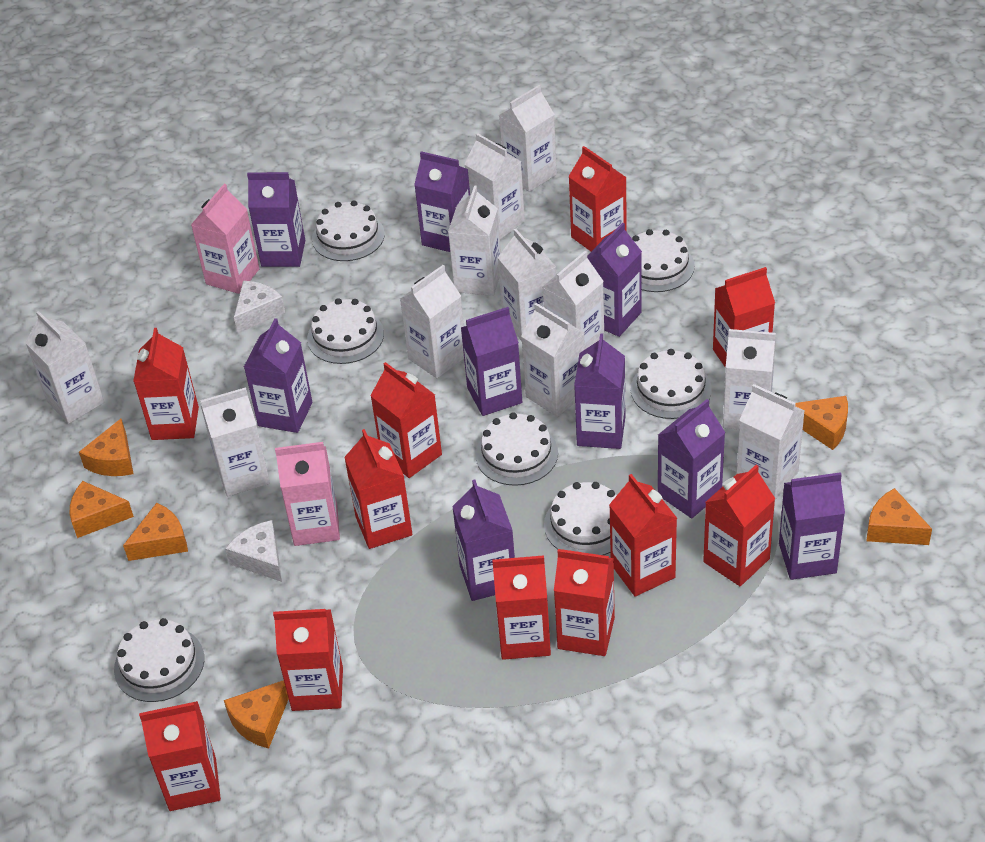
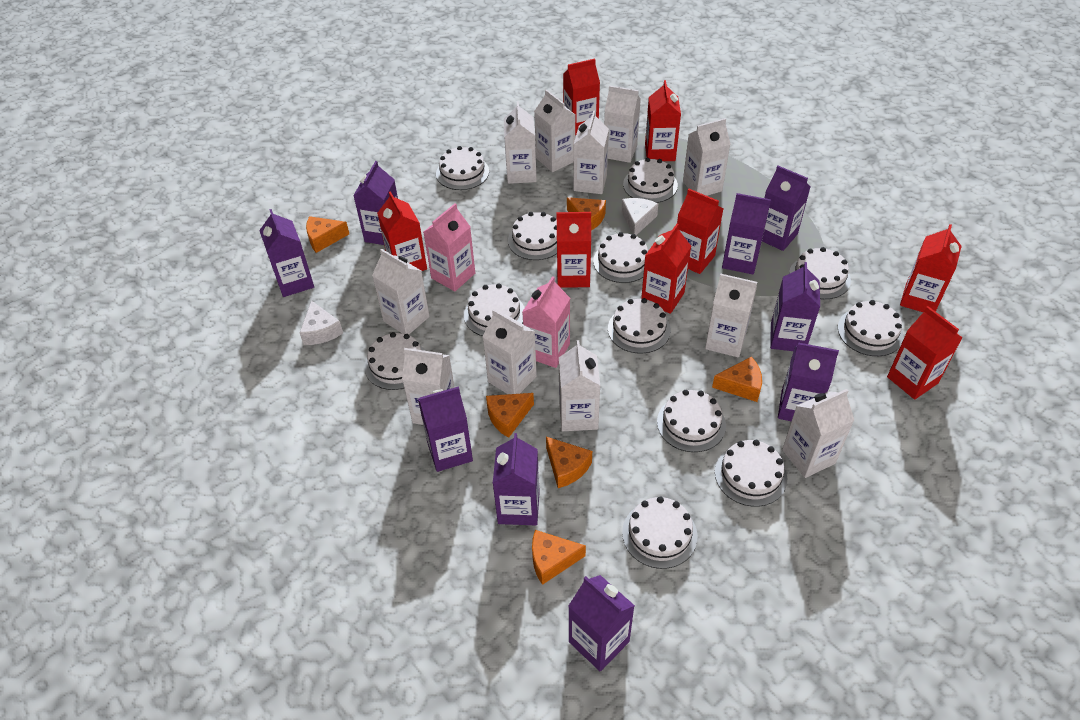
red carton: 11 -> 8
white cake: 7 -> 12

